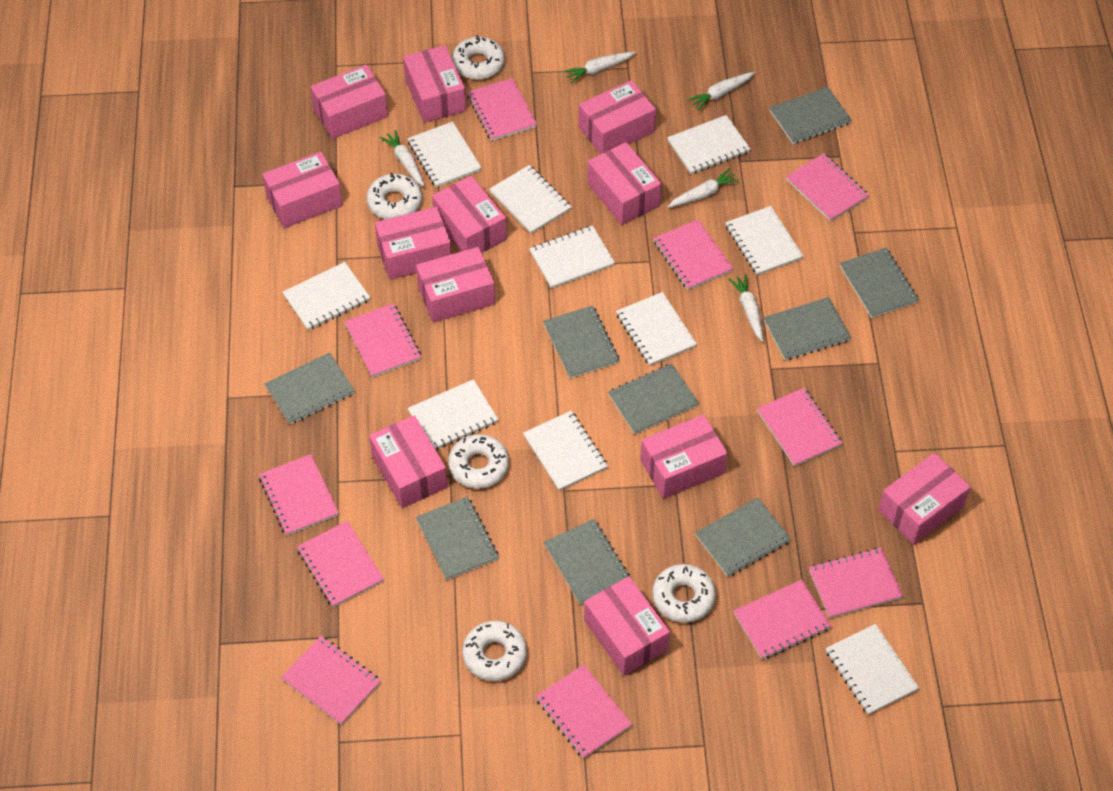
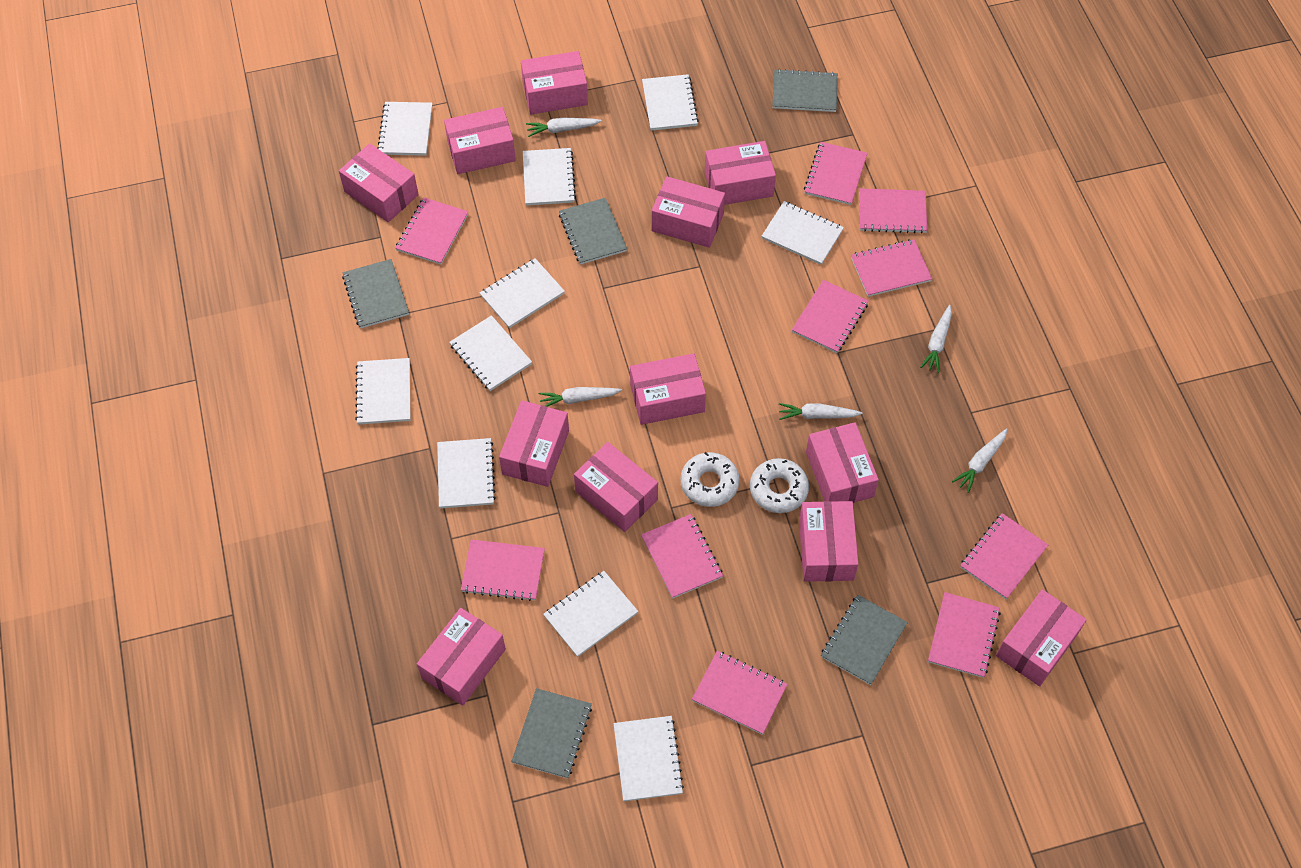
grey notebook: 9 -> 5
pink notebook: 11 -> 10
white donut: 5 -> 2

